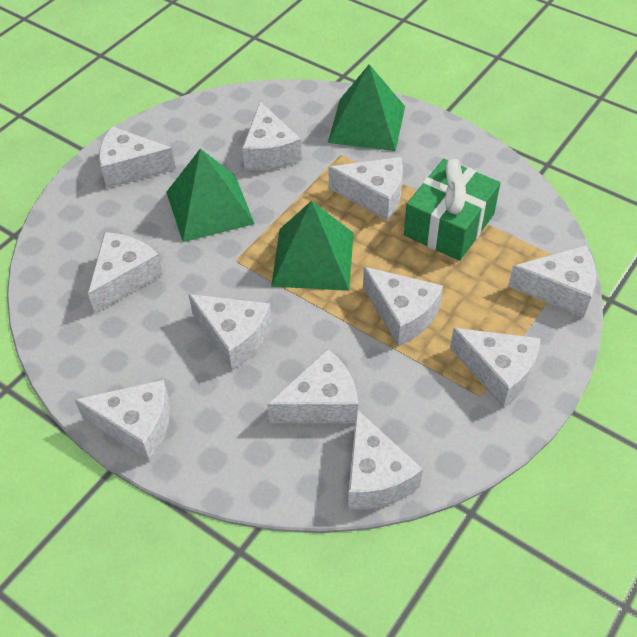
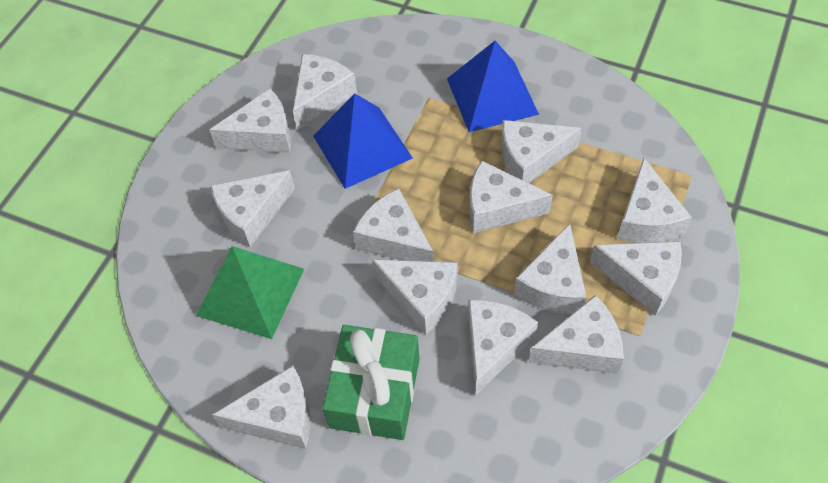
blue pyramid: 0 -> 2
green pyramid: 3 -> 1
white cheese: 11 -> 13

